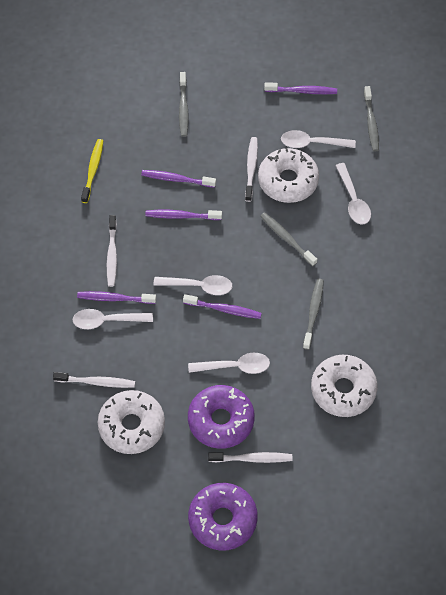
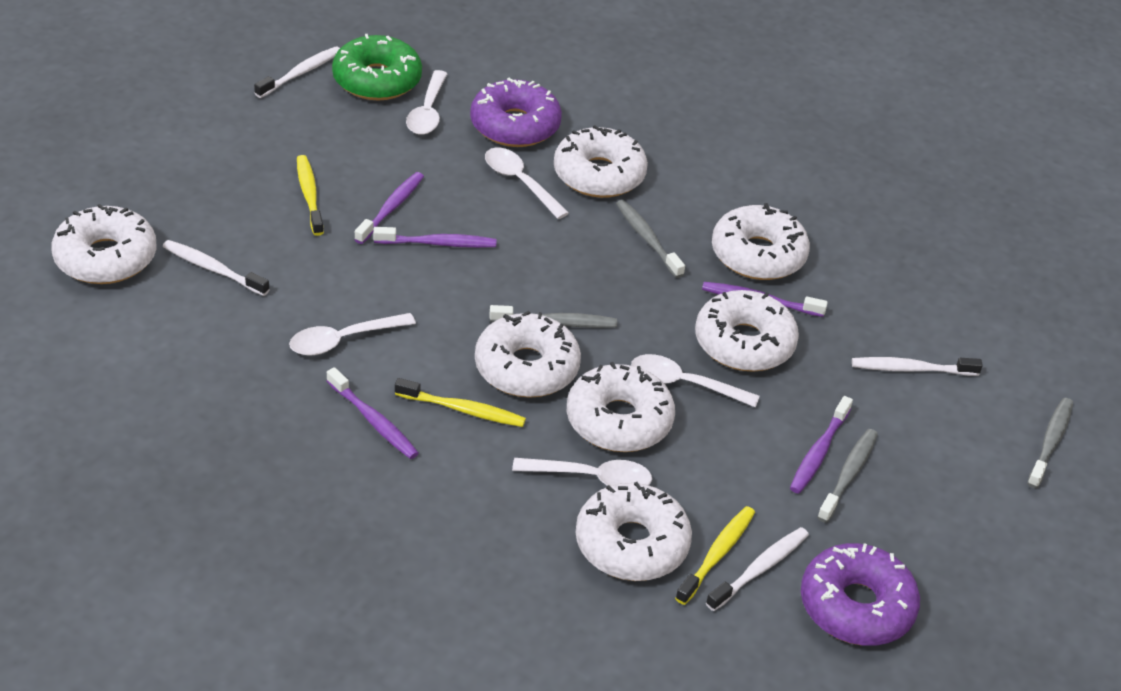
green donut: 0 -> 1
white donut: 3 -> 7
yellow toothbrush: 1 -> 3

